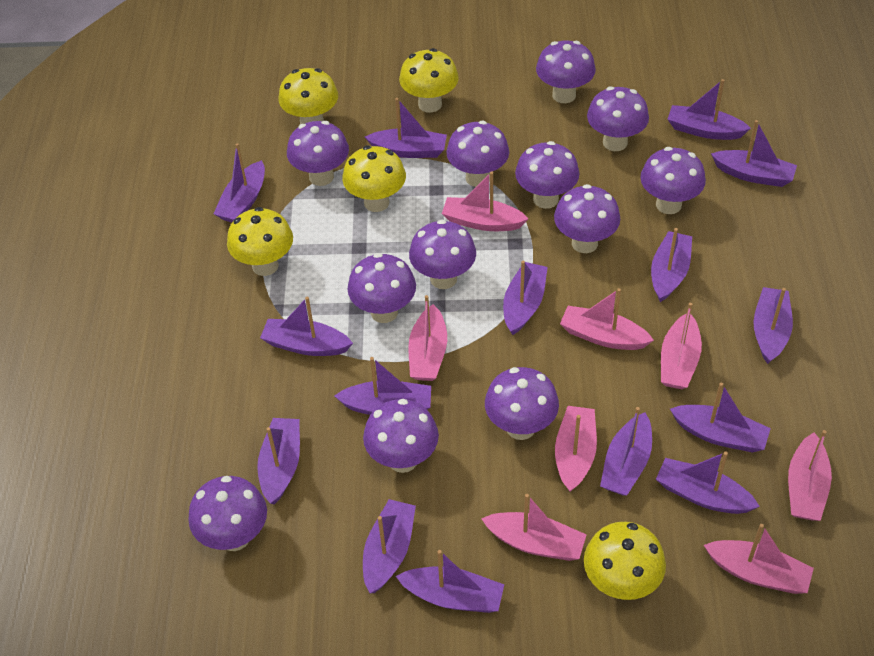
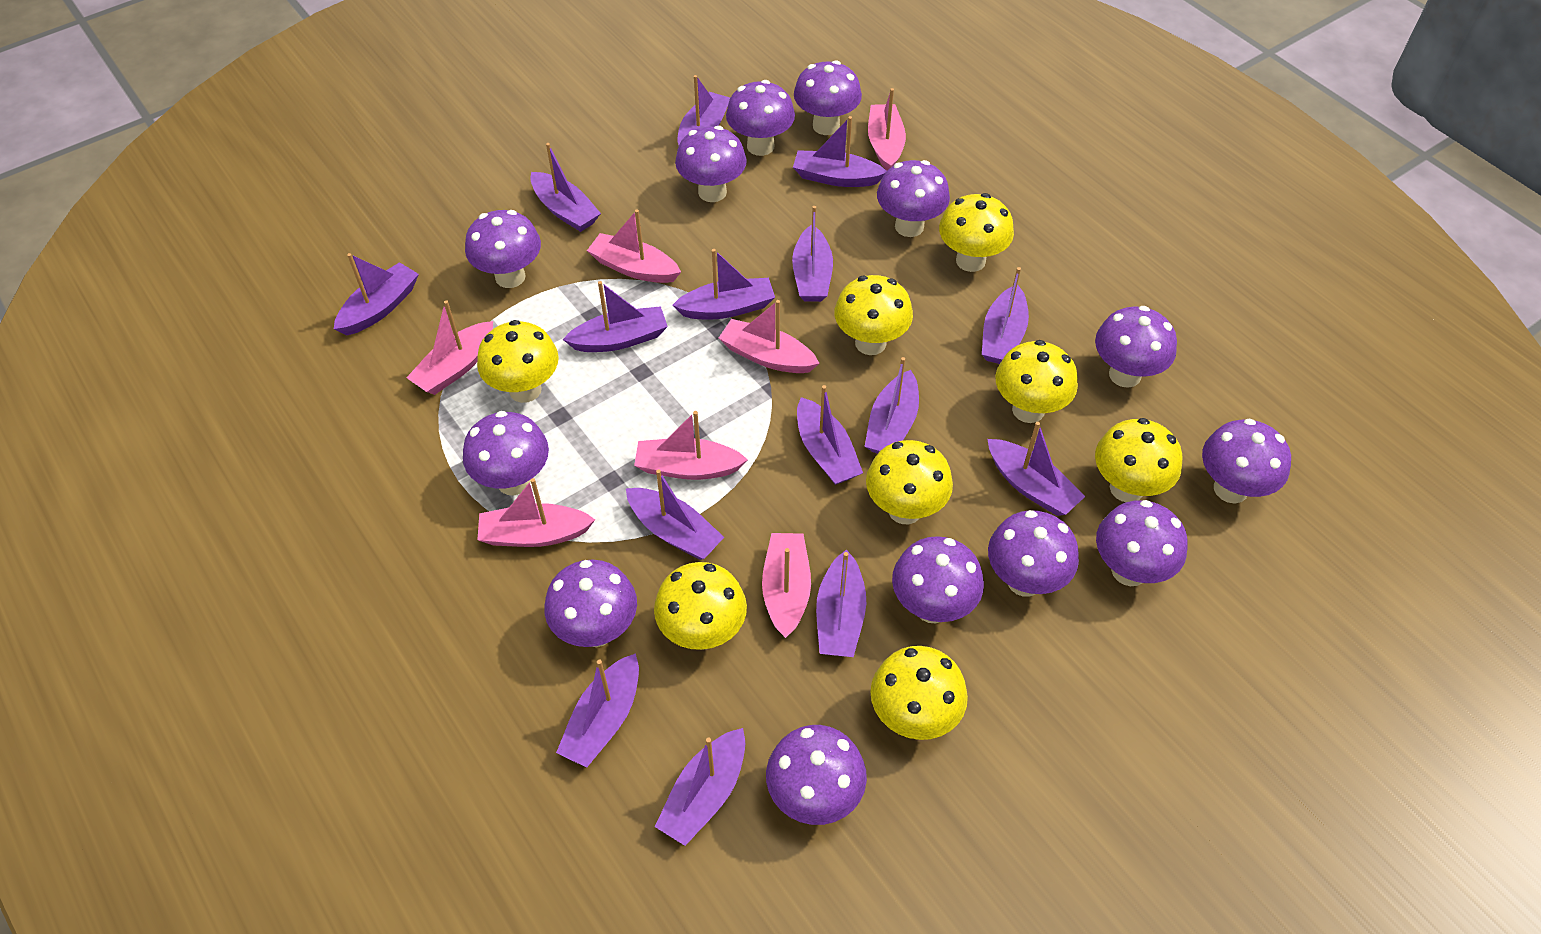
pink boat: 8 -> 7
purple mushroom: 12 -> 13
yellow mushroom: 5 -> 8

